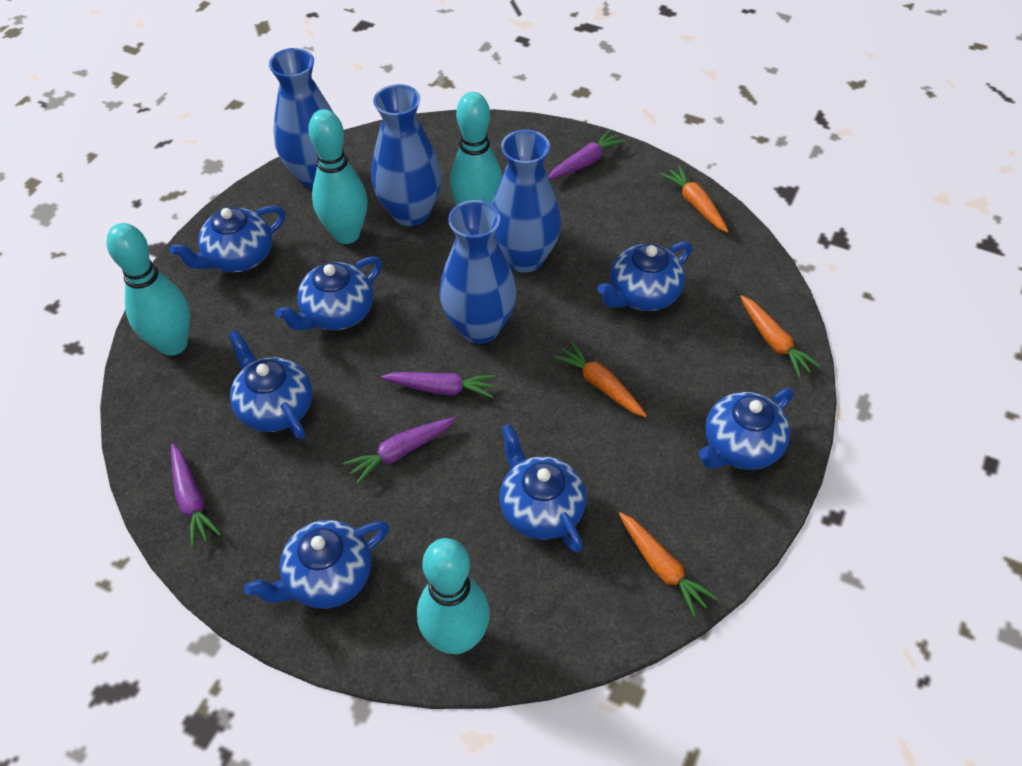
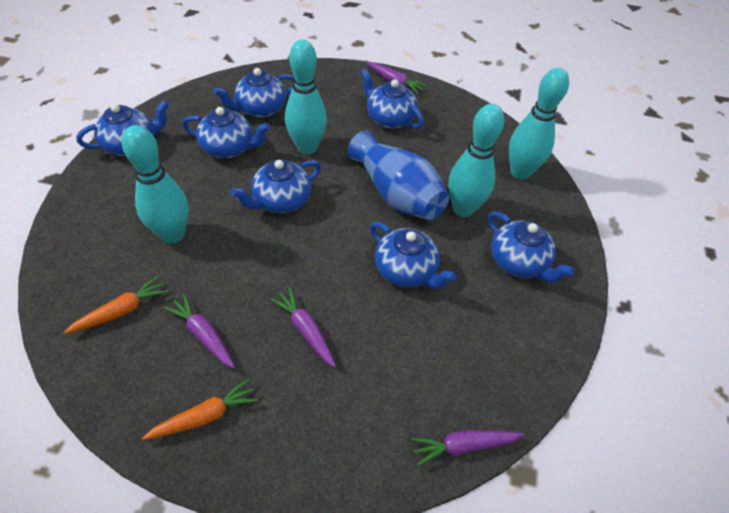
blue vase: 4 -> 1
orange carrot: 4 -> 2

